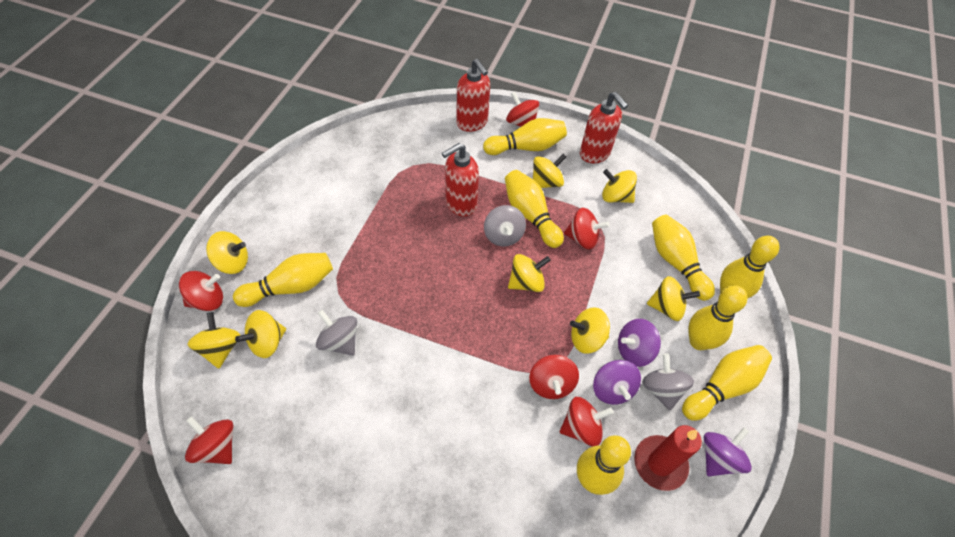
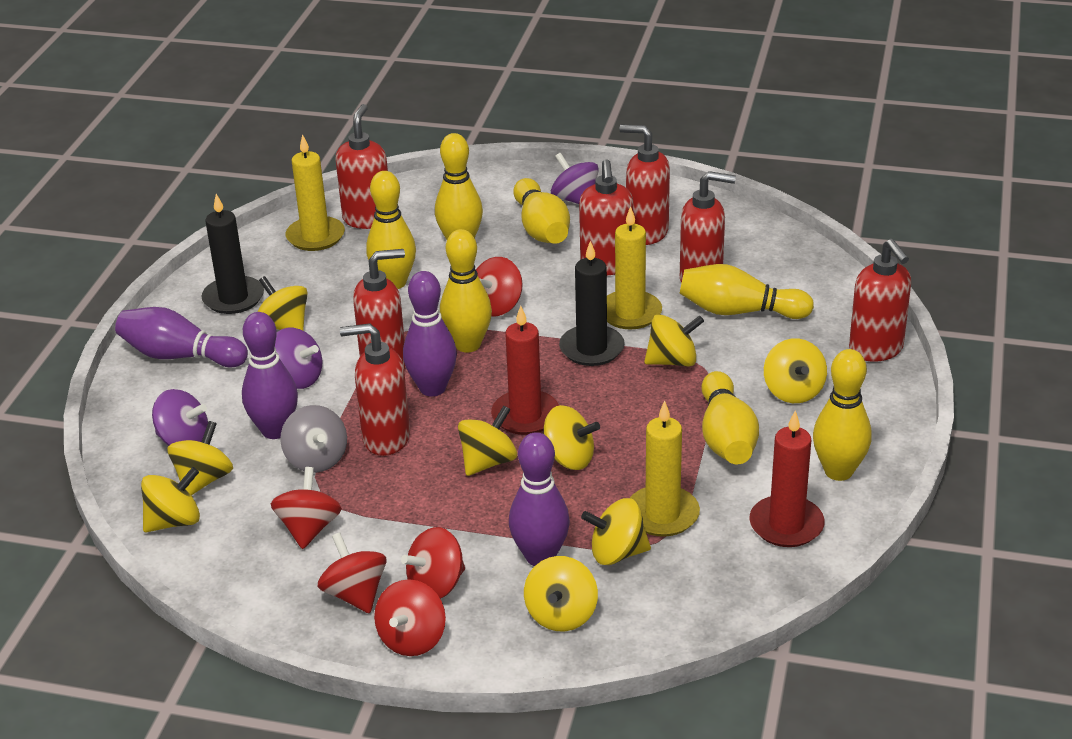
black candle: 0 -> 2
grey spinning top: 3 -> 1
purple bowling pin: 0 -> 4
red candle: 1 -> 2
red soap dispenser: 3 -> 7
red spinning top: 6 -> 5
yellow bowling pin: 8 -> 7
yellow candle: 0 -> 3
yellow spinning top: 8 -> 9

